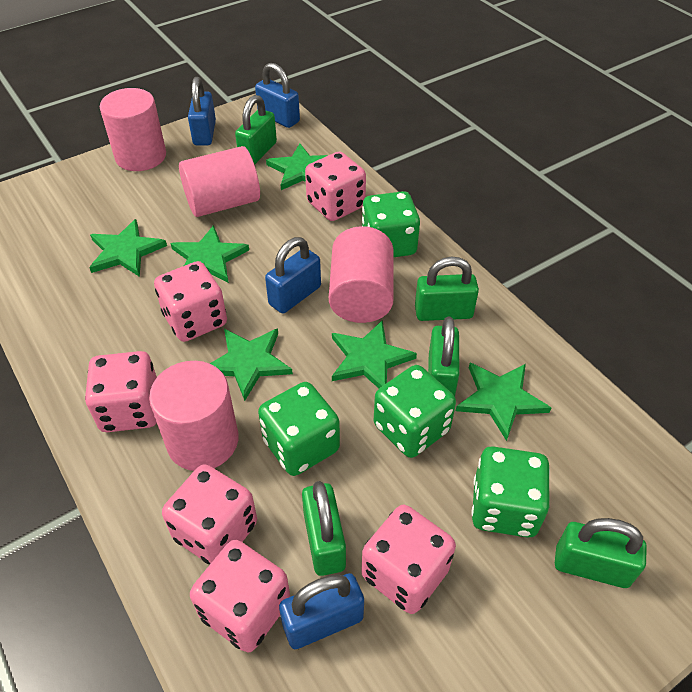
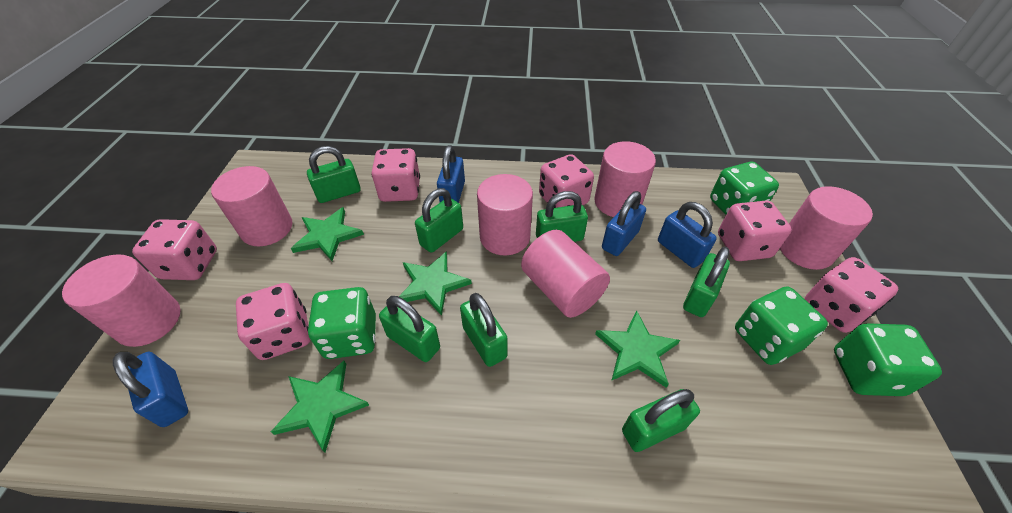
green padlock: 5 -> 7
green star: 6 -> 4
pink cylinder: 4 -> 6

